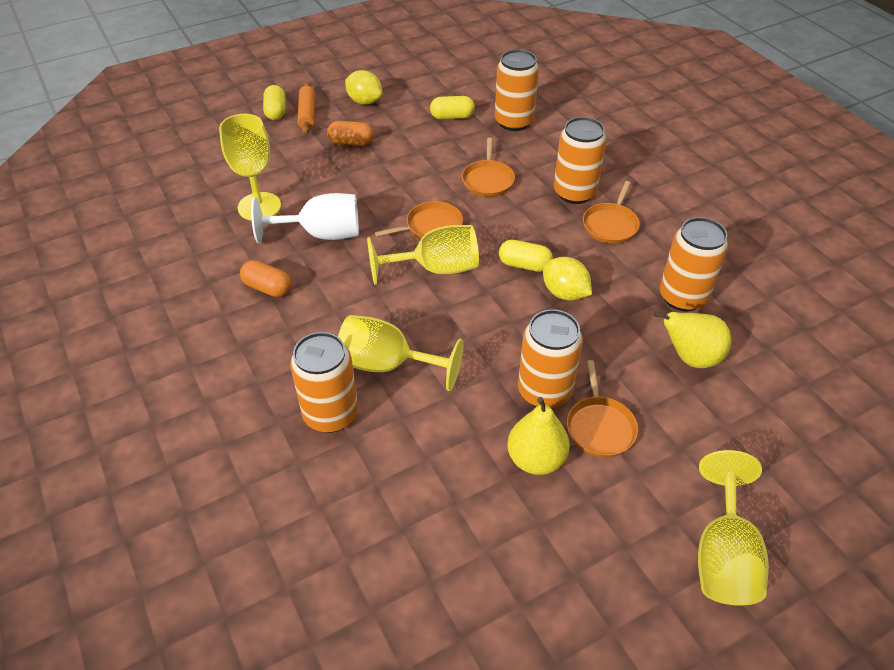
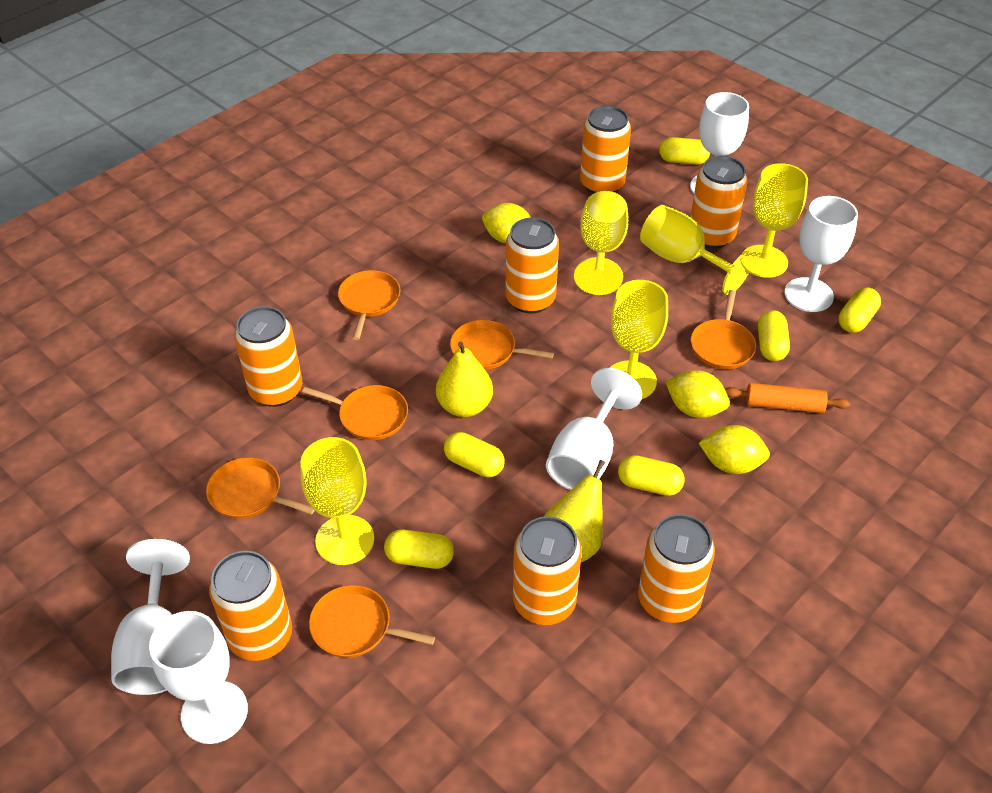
orange can: 5 -> 7
orange capsule: 2 -> 0
orange pan: 4 -> 6
white goblet: 1 -> 5
yellow capsule: 3 -> 6
yellow goblet: 4 -> 5
yellow lemon: 2 -> 3

